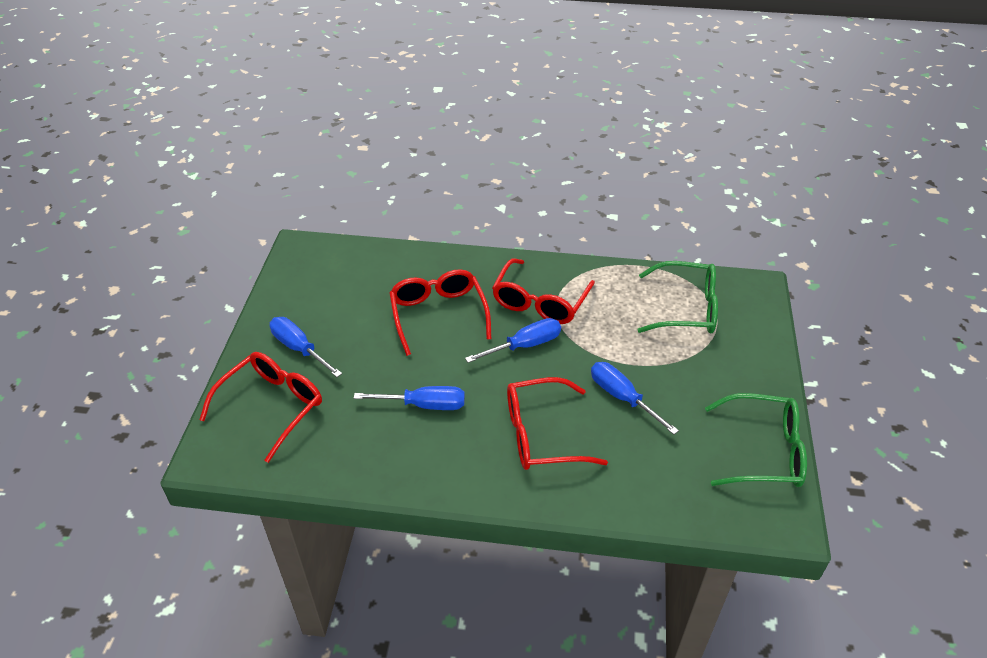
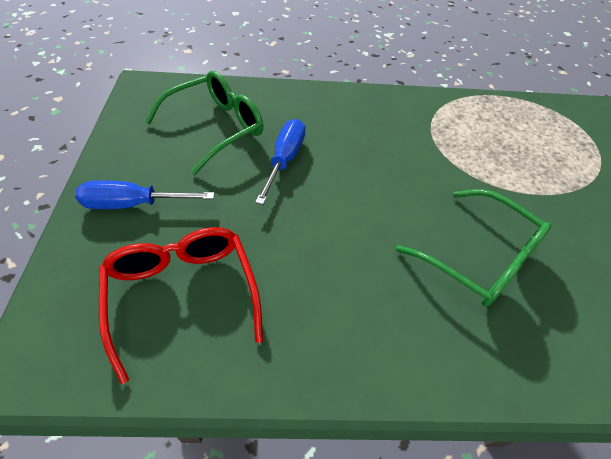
blue screwdriver: 4 -> 2
red glasses: 4 -> 1

